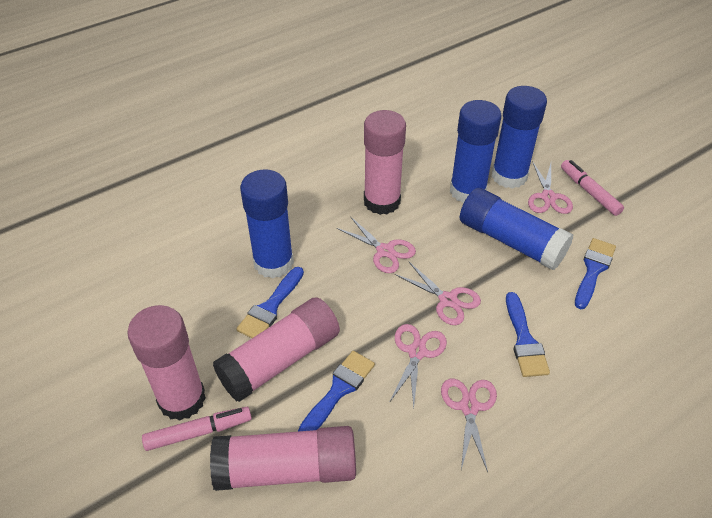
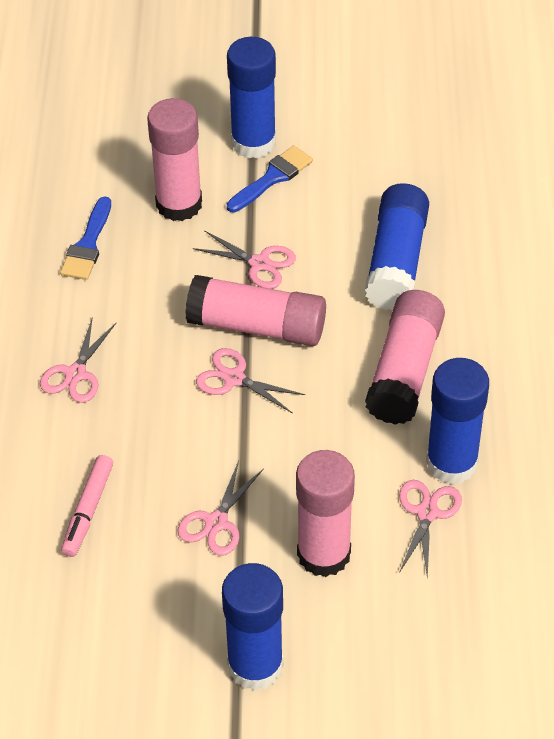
blue brush: 4 -> 2
pink marker: 2 -> 1

